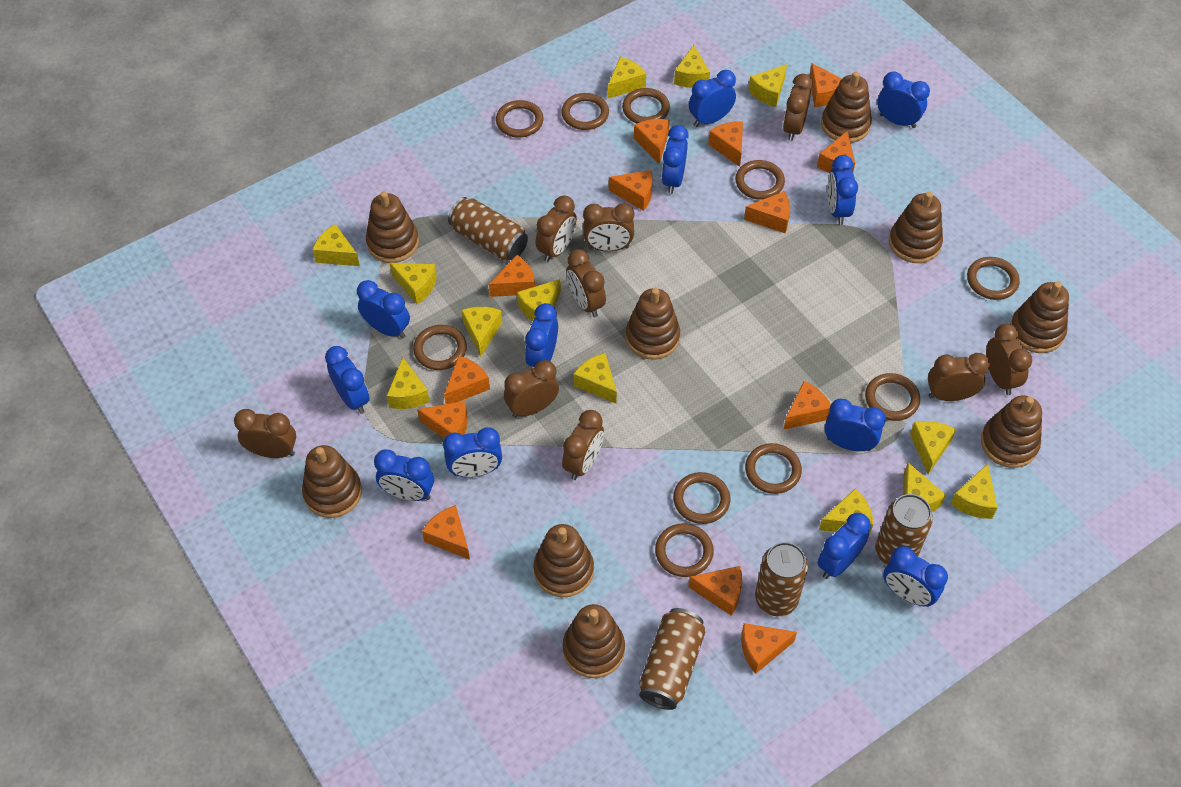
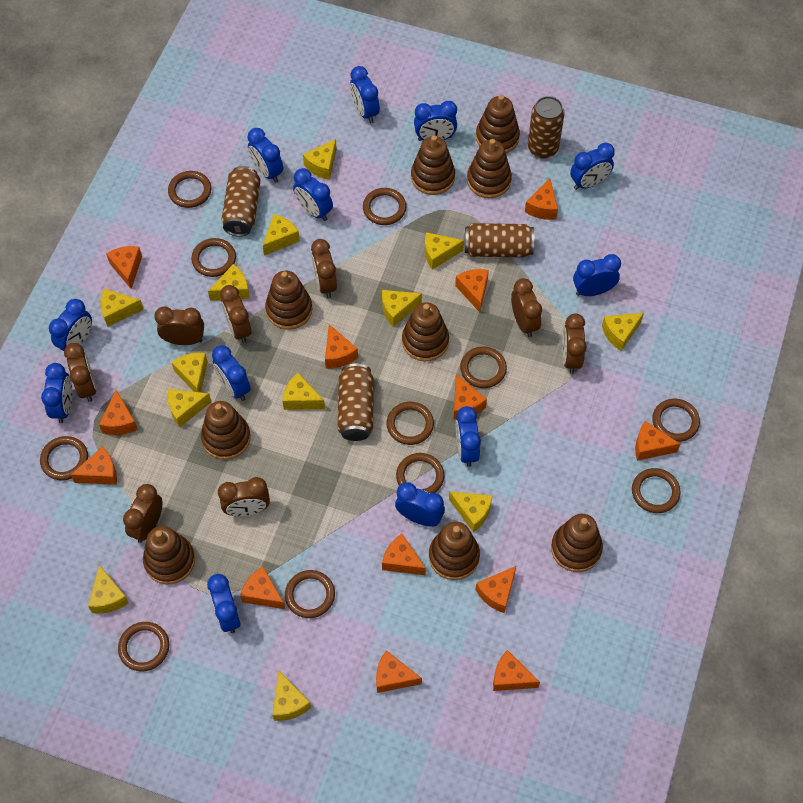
brown clock: 9 -> 8
brown ring: 10 -> 11

